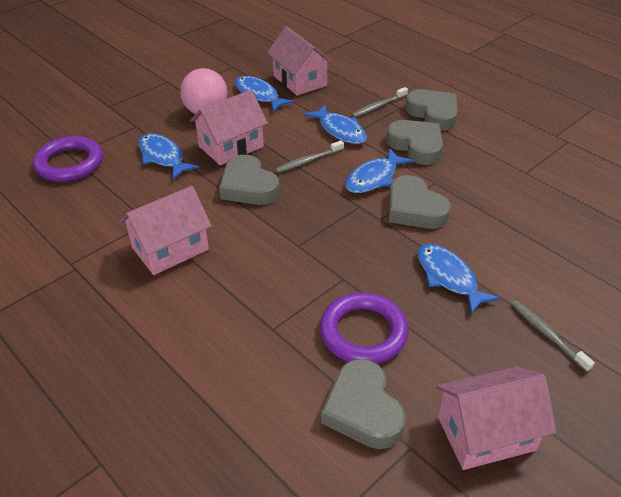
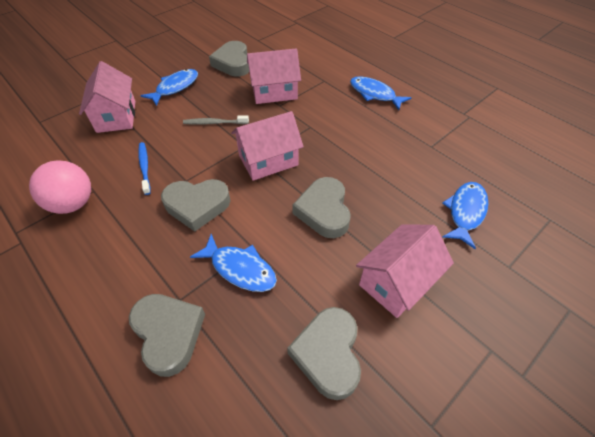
blue fish: 5 -> 4
blue toothbrush: 0 -> 1
grey toothbrush: 3 -> 1
purple ring: 2 -> 0

